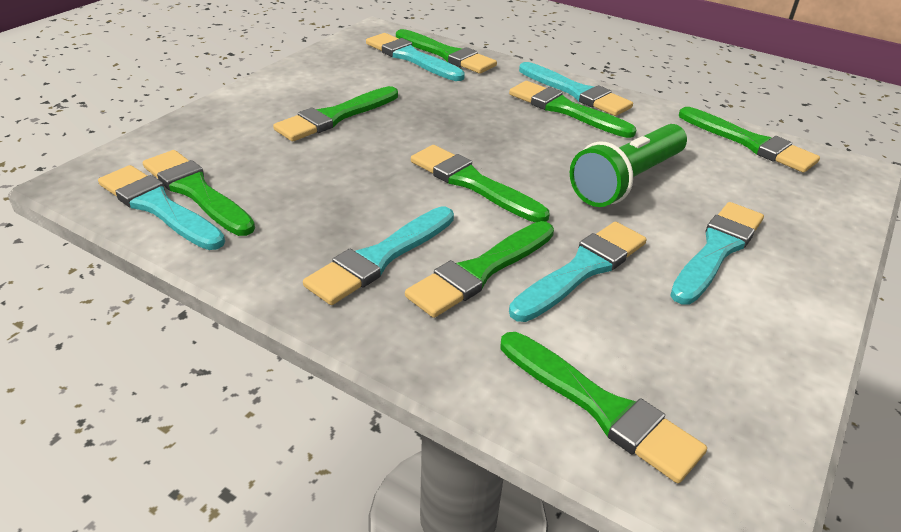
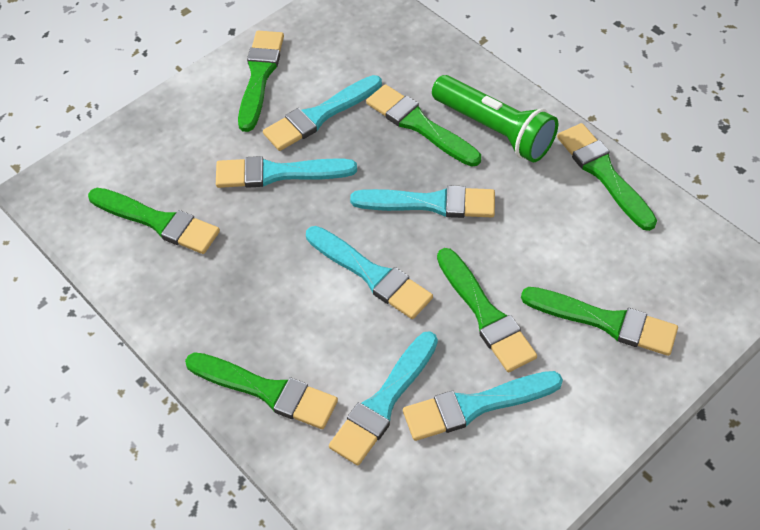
green brush: 8 -> 7

